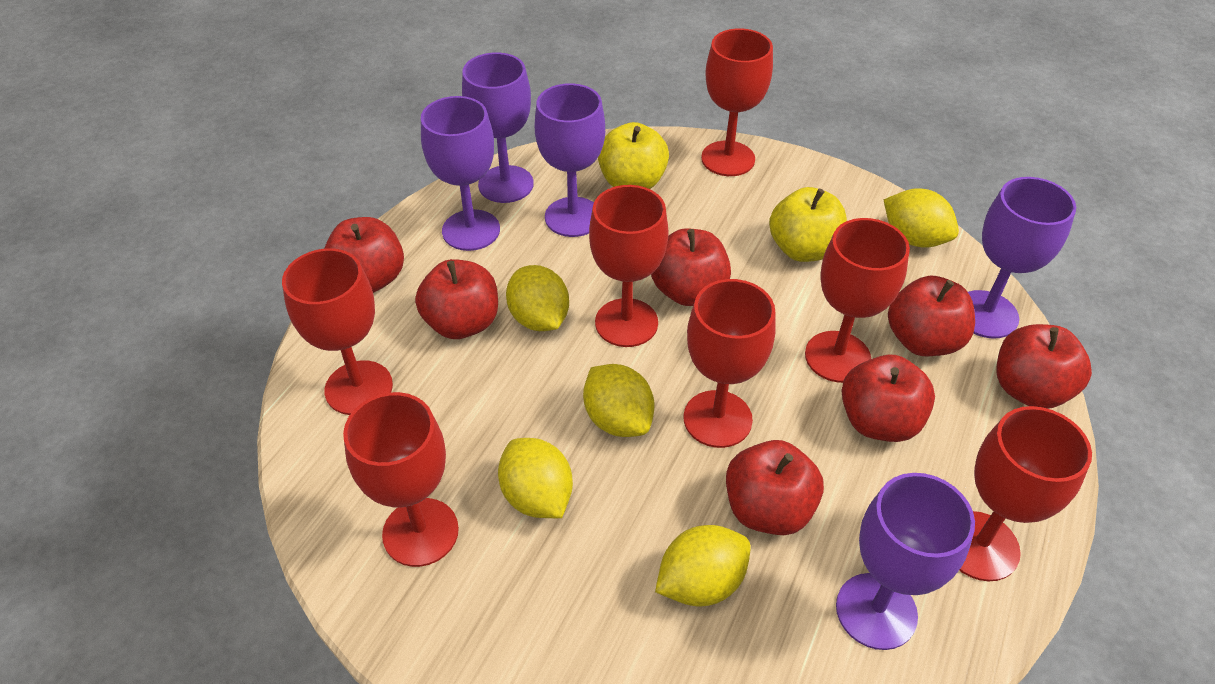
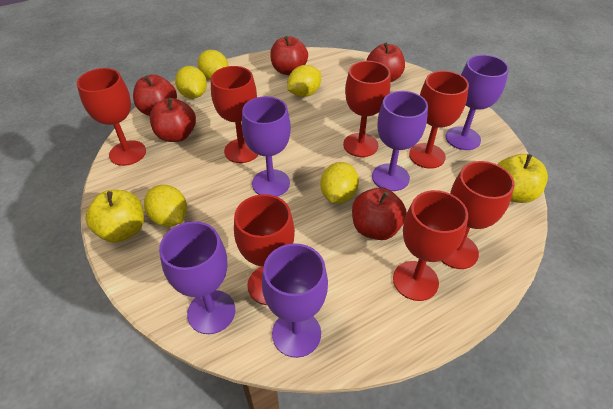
red apple: 7 -> 5

